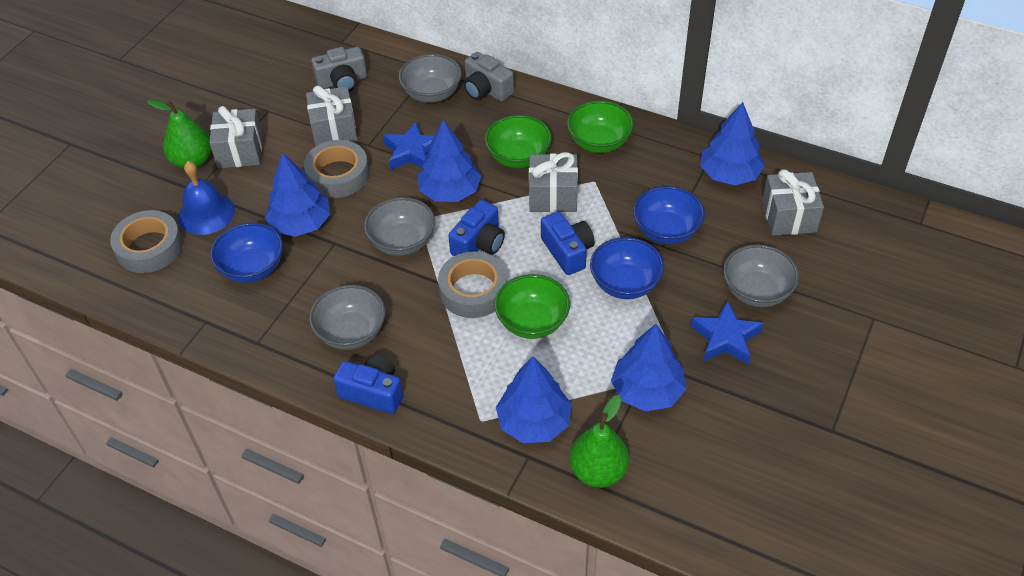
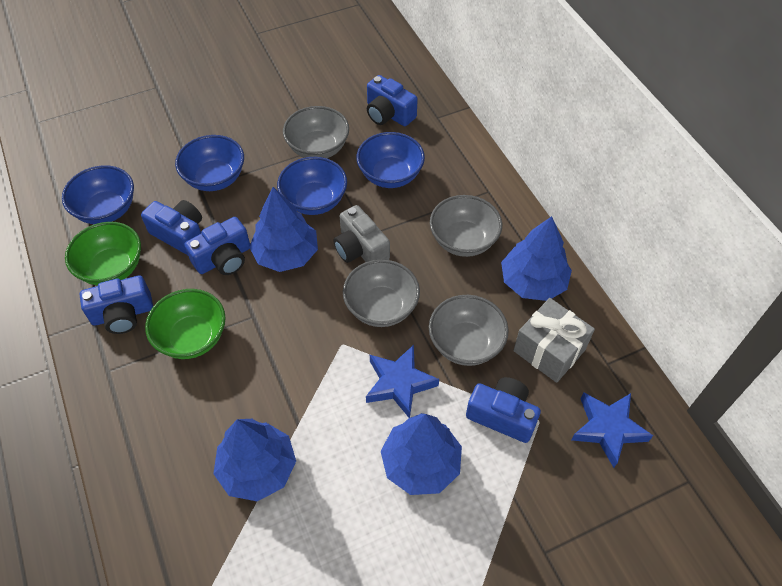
blue bell: 1 -> 0
blue bowl: 3 -> 4
blue camera: 3 -> 5
blue tree: 5 -> 4
green bowl: 3 -> 2
green pear: 2 -> 0
grey camera: 2 -> 1
grey gift: 4 -> 1
grey tape: 3 -> 0

